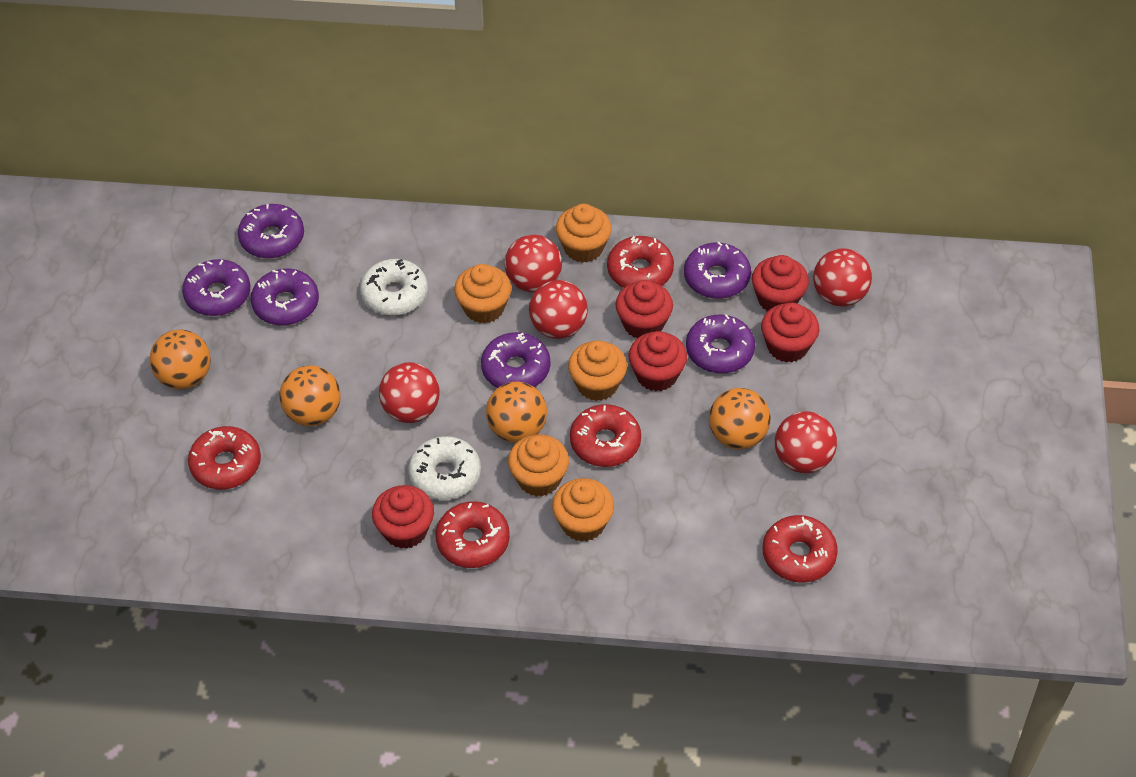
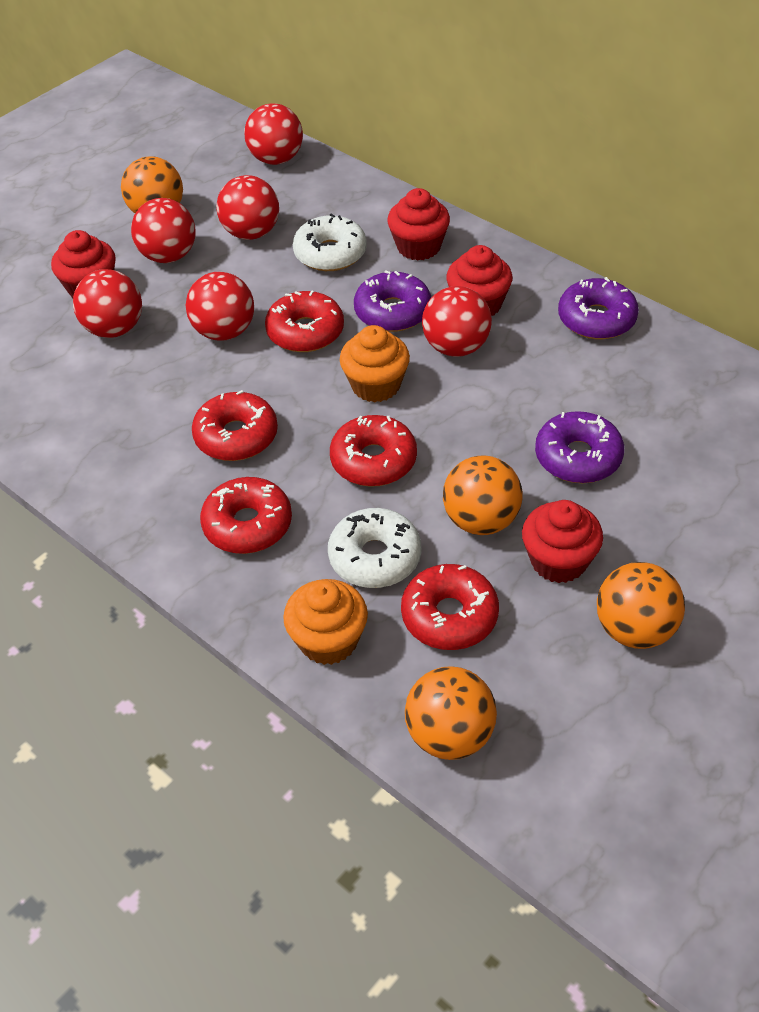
orange cupcake: 5 -> 2
purple donut: 6 -> 3
red ball: 5 -> 6
red cupcake: 5 -> 4

